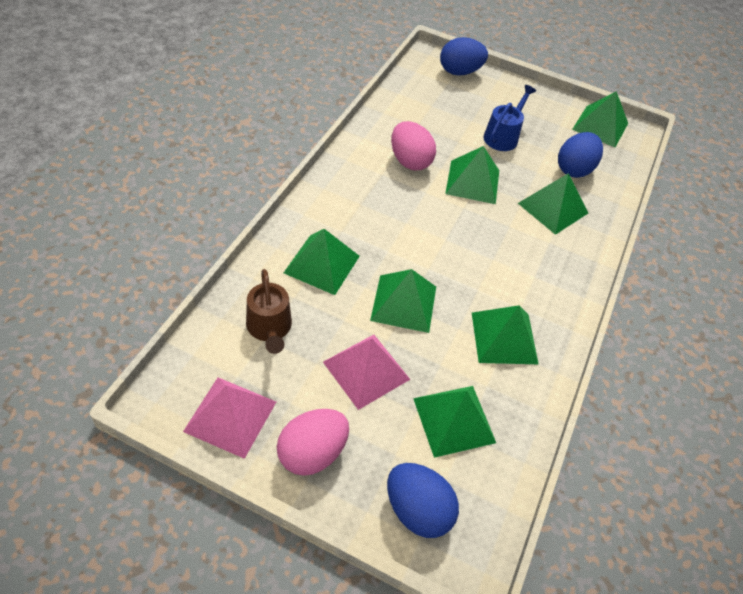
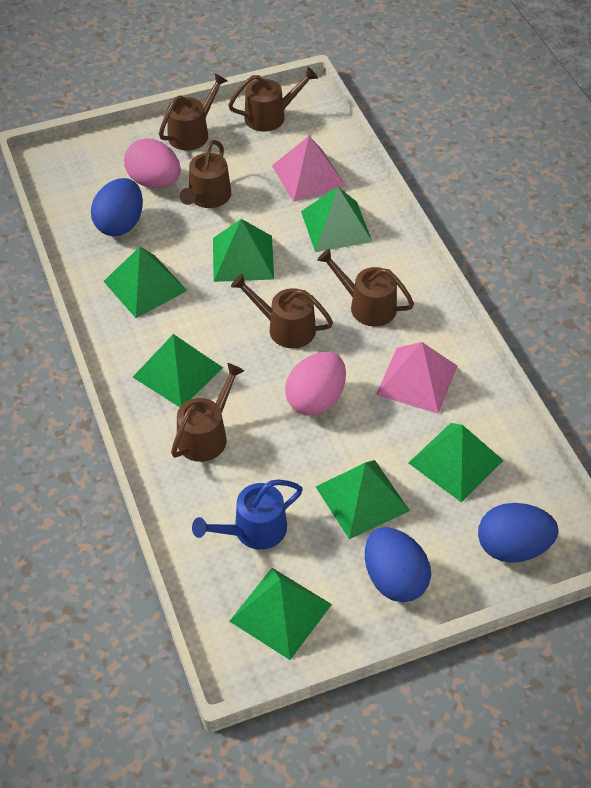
brown watering can: 1 -> 6

